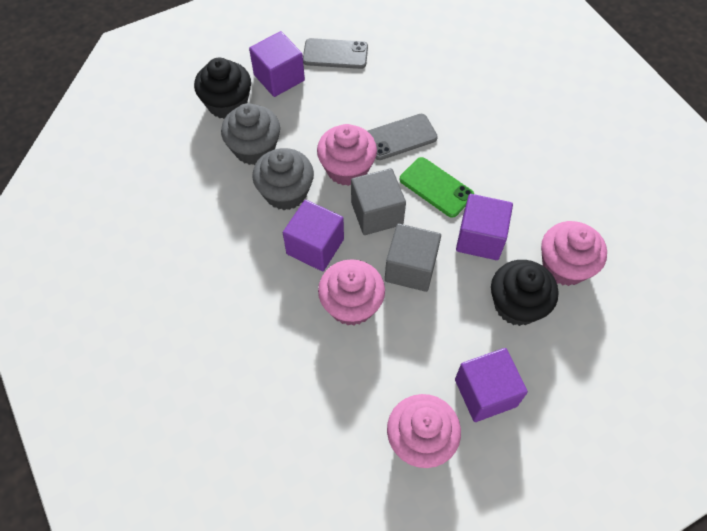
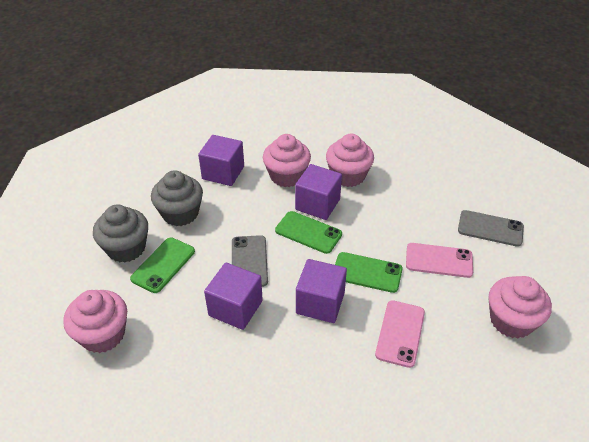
black cupcake: 2 -> 0
green phone: 1 -> 3
grey cube: 2 -> 0
pink phone: 0 -> 2

